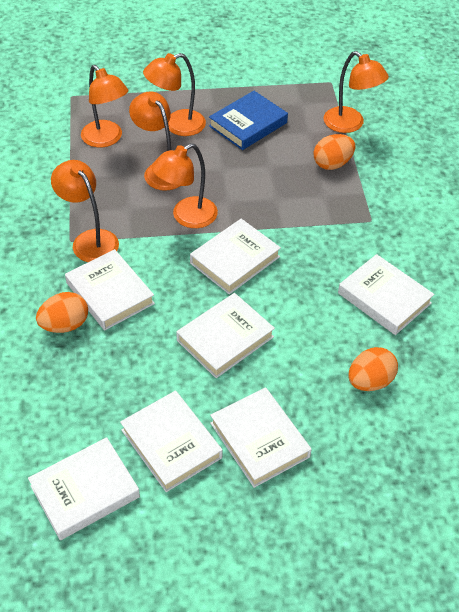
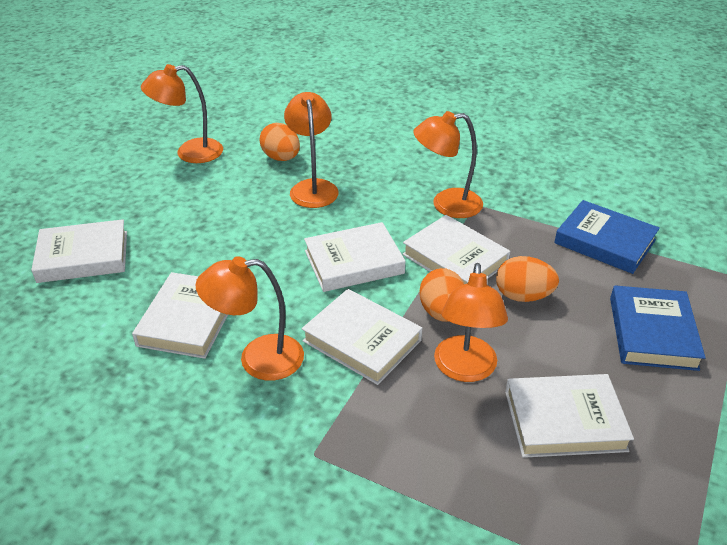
blue book: 1 -> 2
orange lamp: 6 -> 5
white book: 7 -> 6

